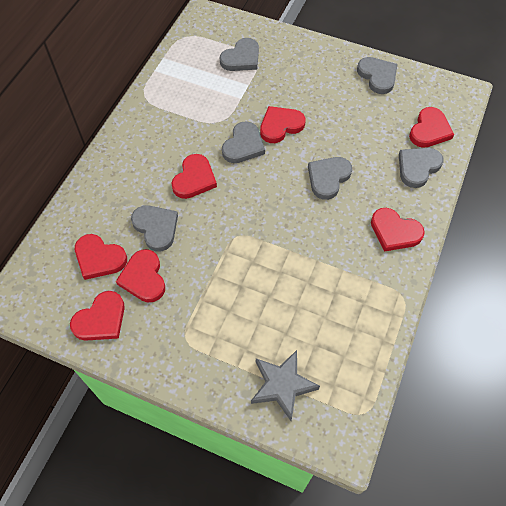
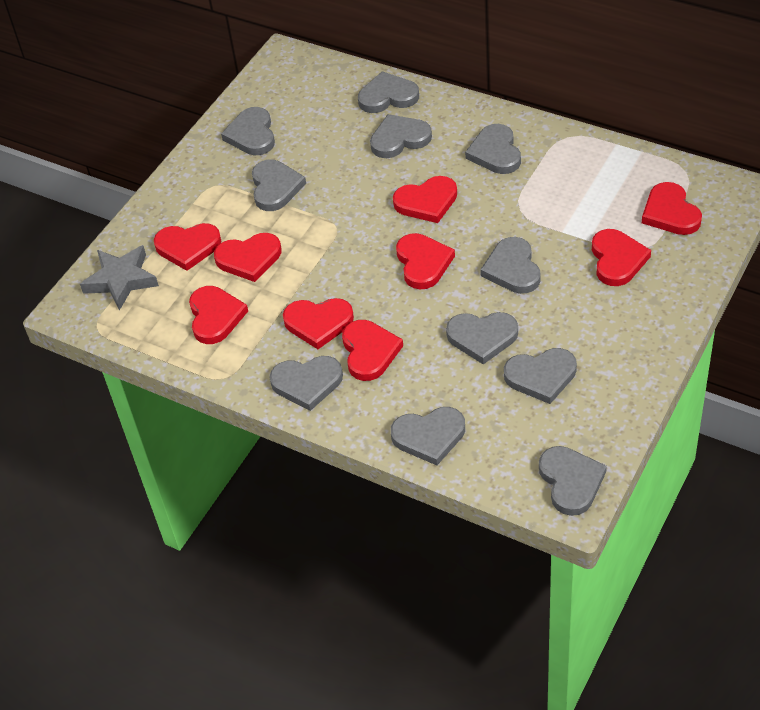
grey heart: 6 -> 11
red heart: 7 -> 9

